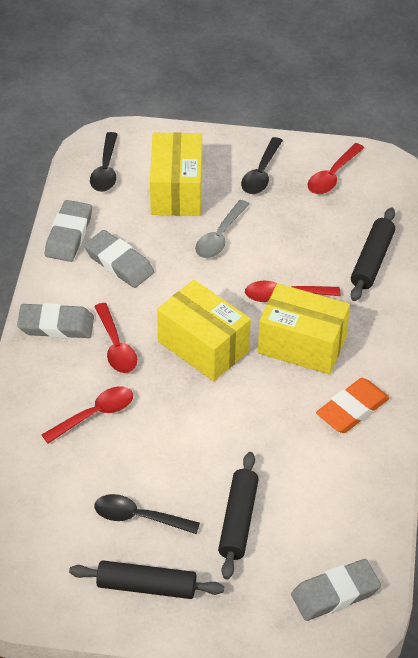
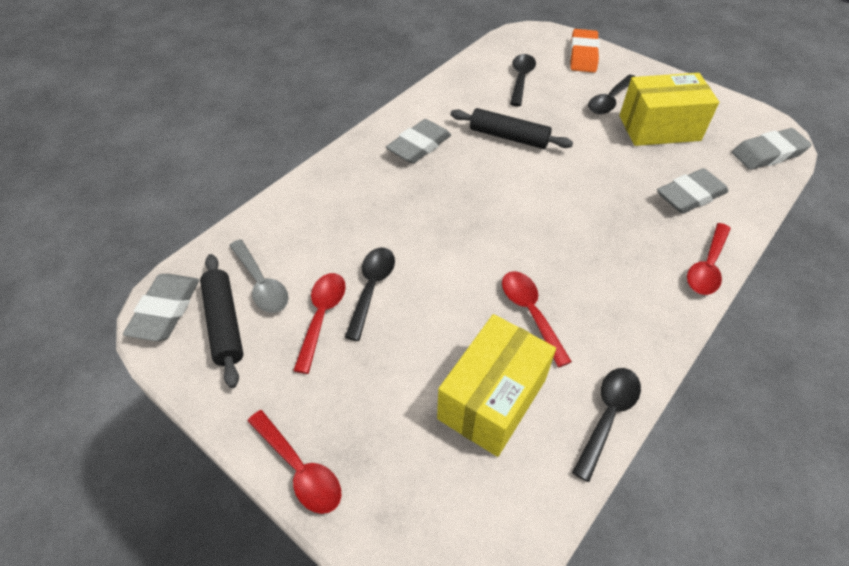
black rolling pin: 3 -> 2
black spoon: 3 -> 4
yellow box: 3 -> 2

